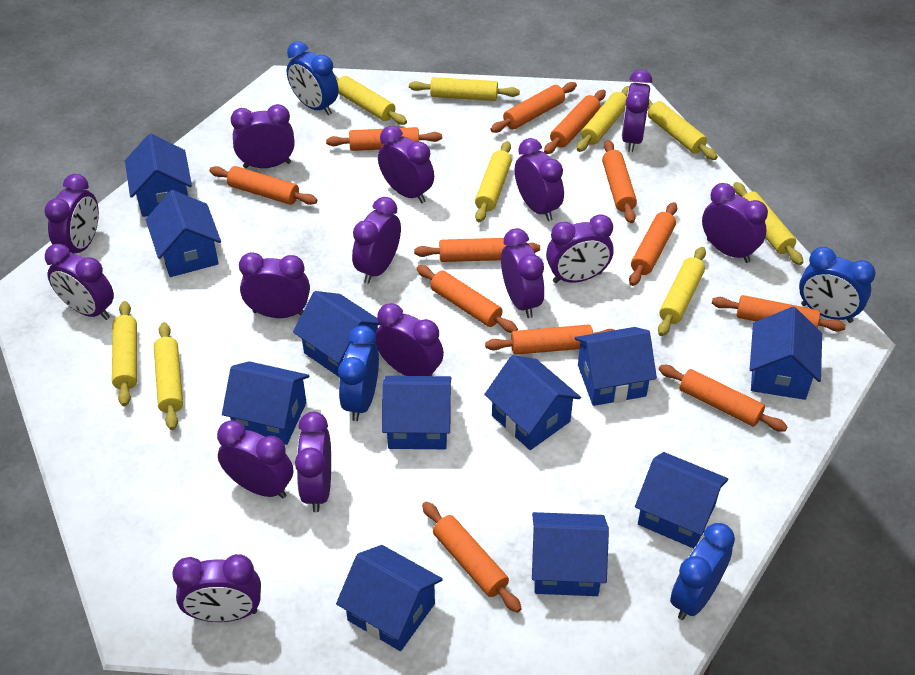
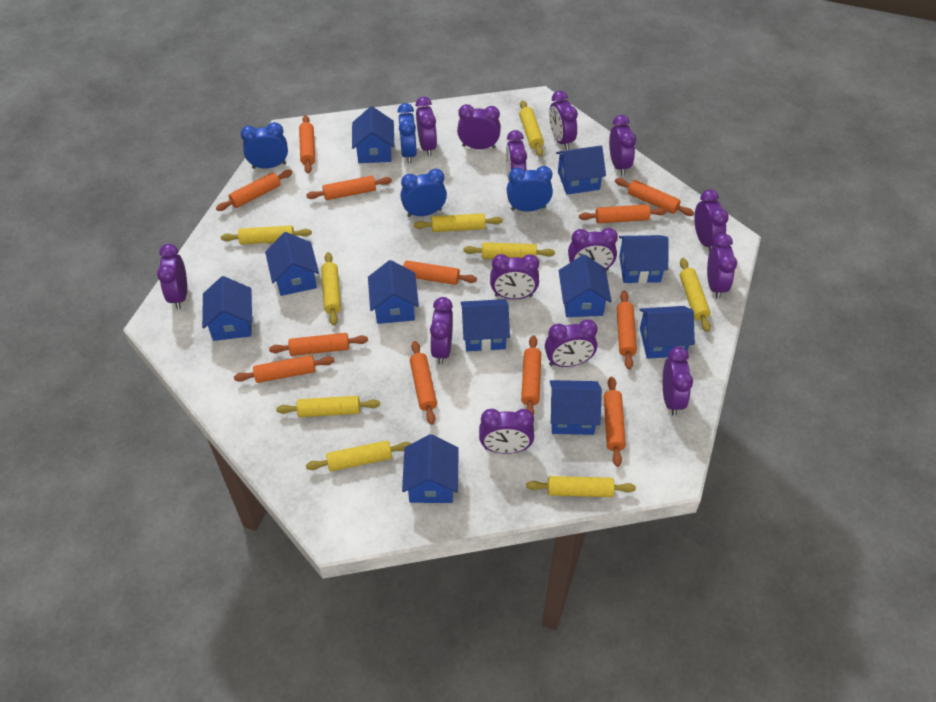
purple clock: 15 -> 14

